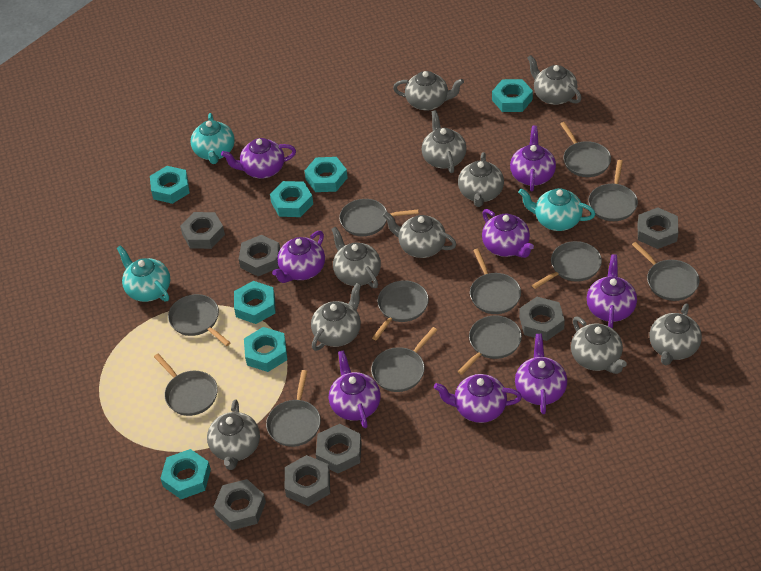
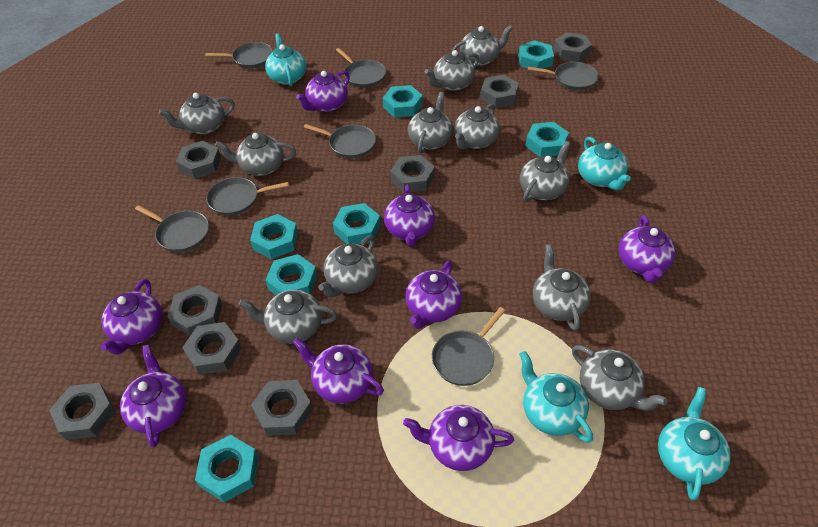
grey nut: 7 -> 8
grey pan: 12 -> 7
grey teapot: 10 -> 11
turquoise teapot: 3 -> 4

